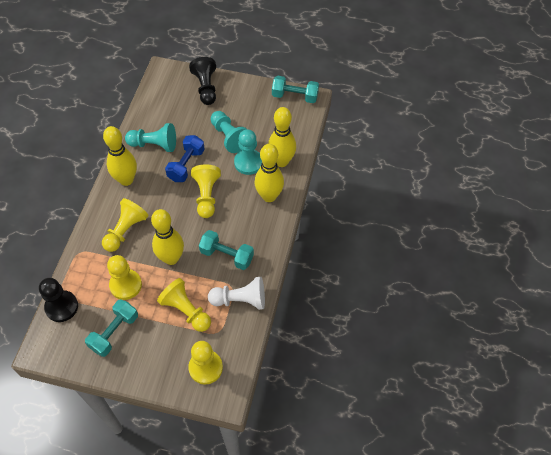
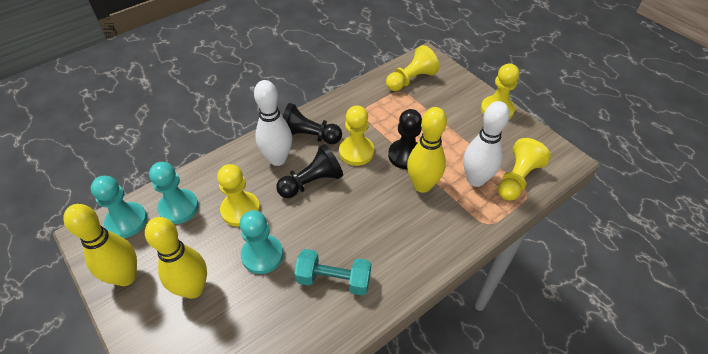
black pawn: 2 -> 3
blue dumbbell: 1 -> 0
turquoise dumbbell: 3 -> 1
white bowling pin: 0 -> 2
white pawn: 1 -> 0
yellow bowling pin: 4 -> 3

